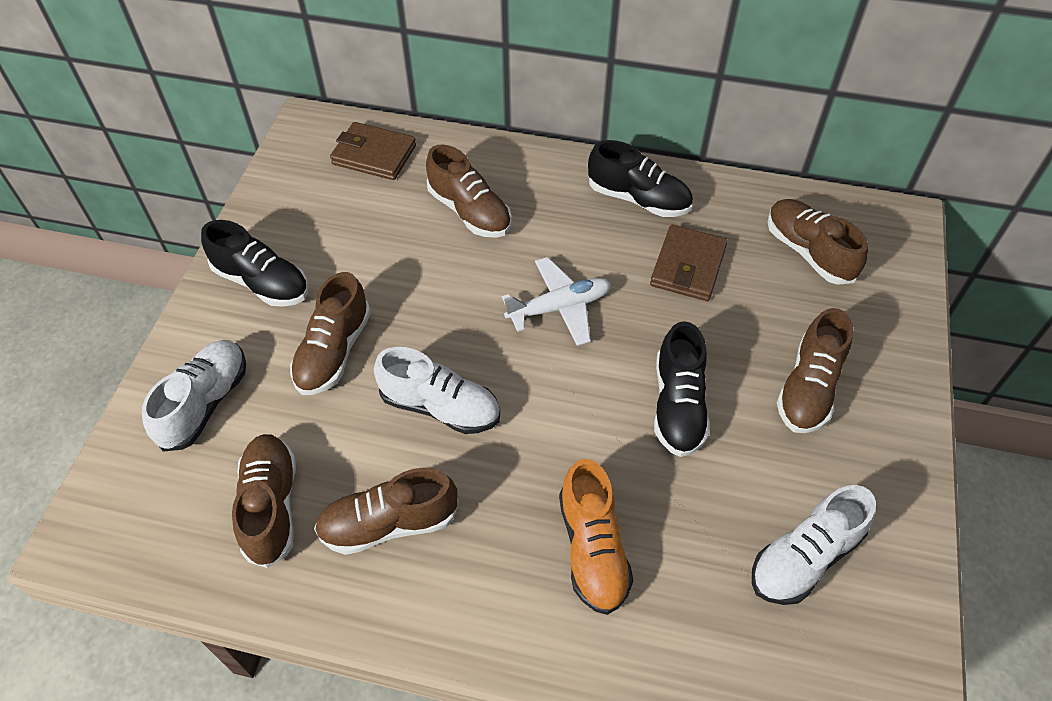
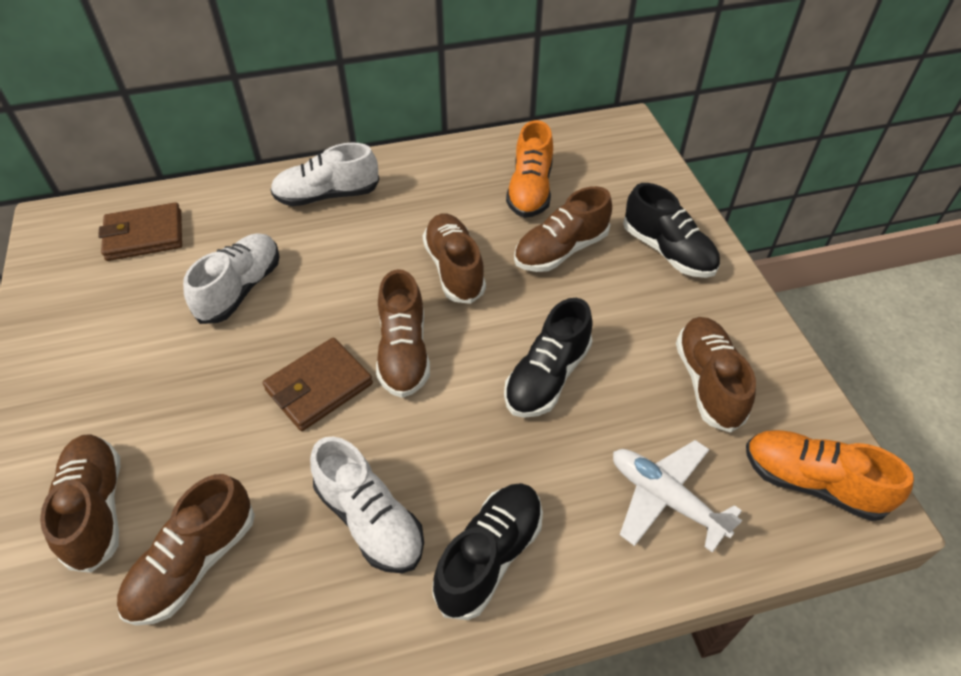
orange shoe: 1 -> 2

